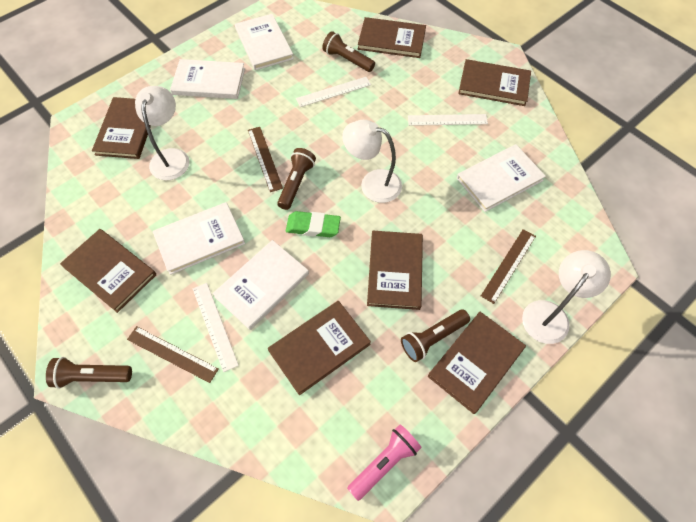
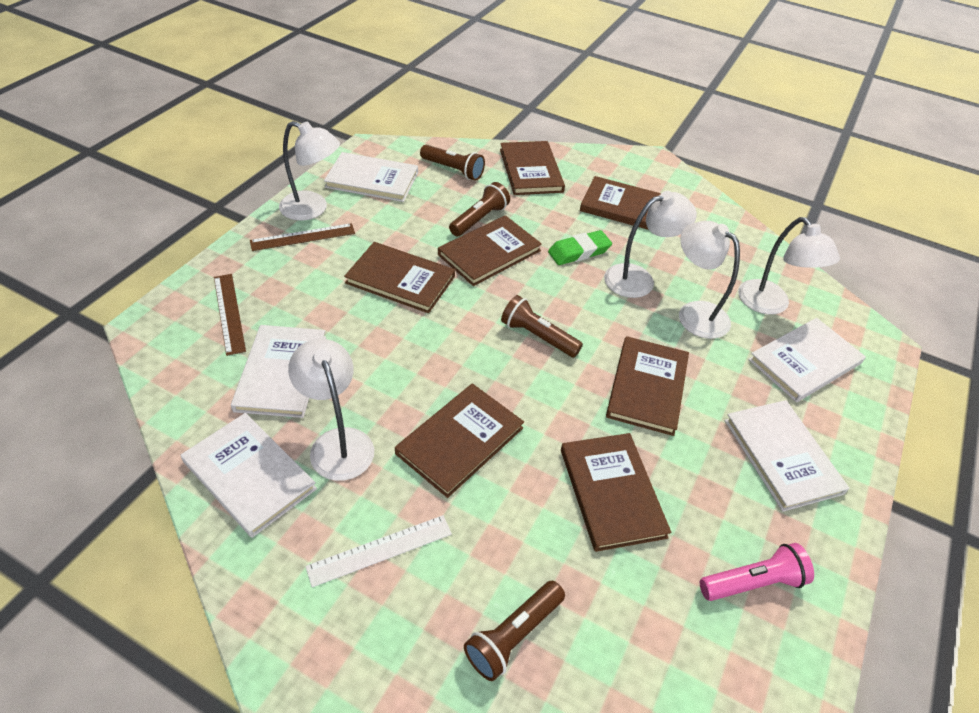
brown ruler: 3 -> 2
white lamp: 3 -> 5
white ruler: 3 -> 1

